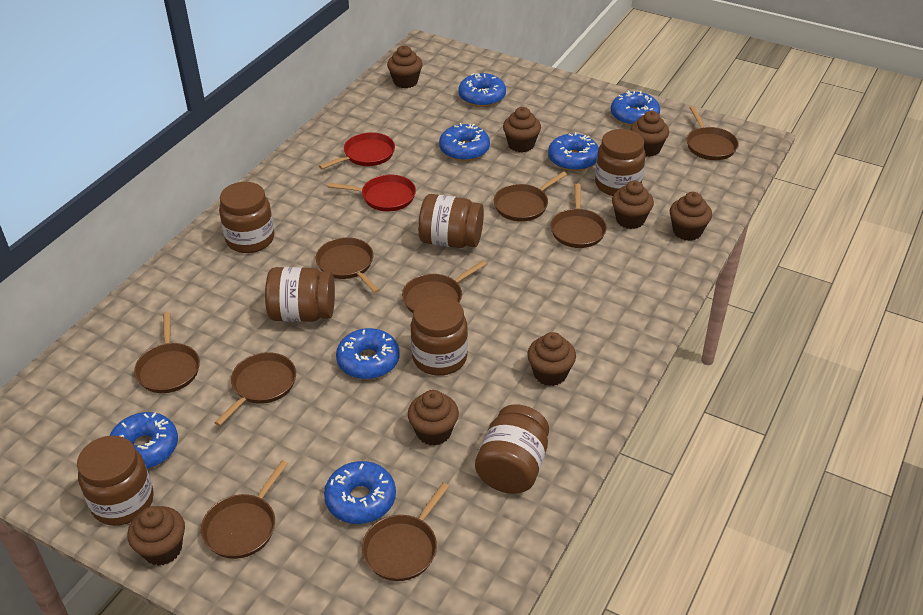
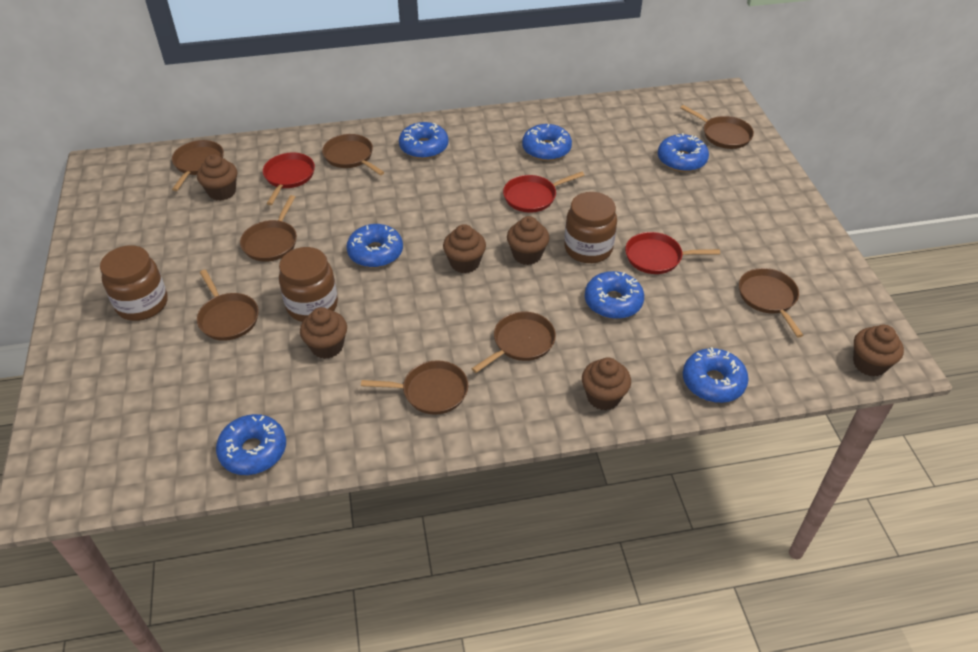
brown cupcake: 8 -> 6
brown jar: 7 -> 3
brown pan: 9 -> 8
red pan: 2 -> 3

